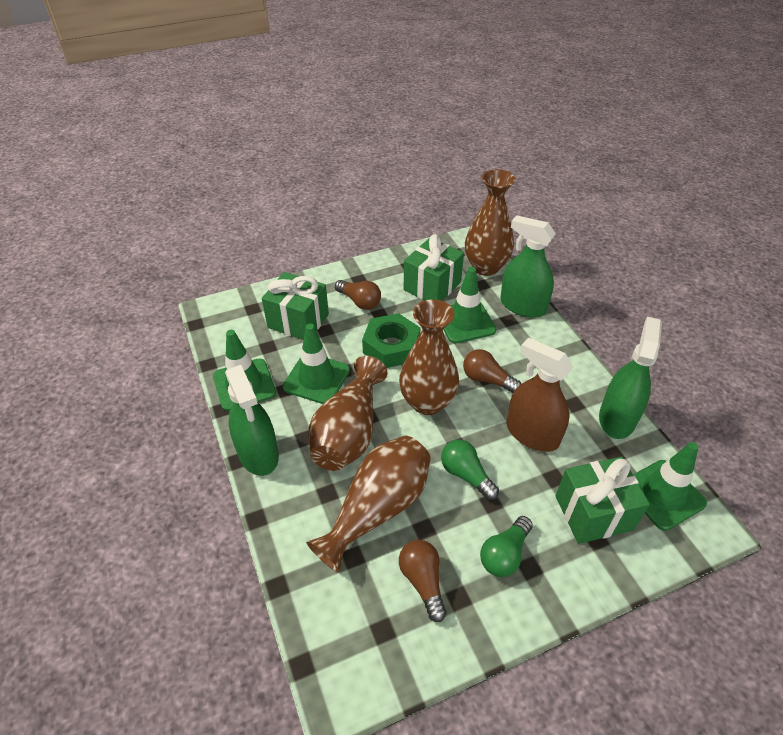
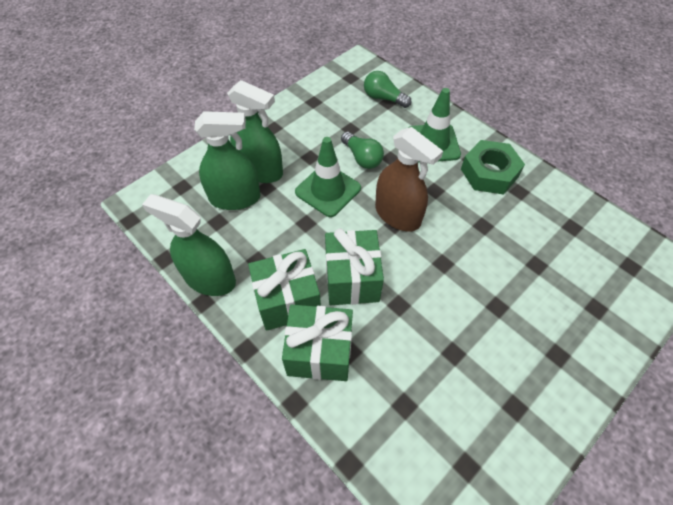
brown light bulb: 3 -> 0
brown vase: 4 -> 0
green traffic cone: 4 -> 2

